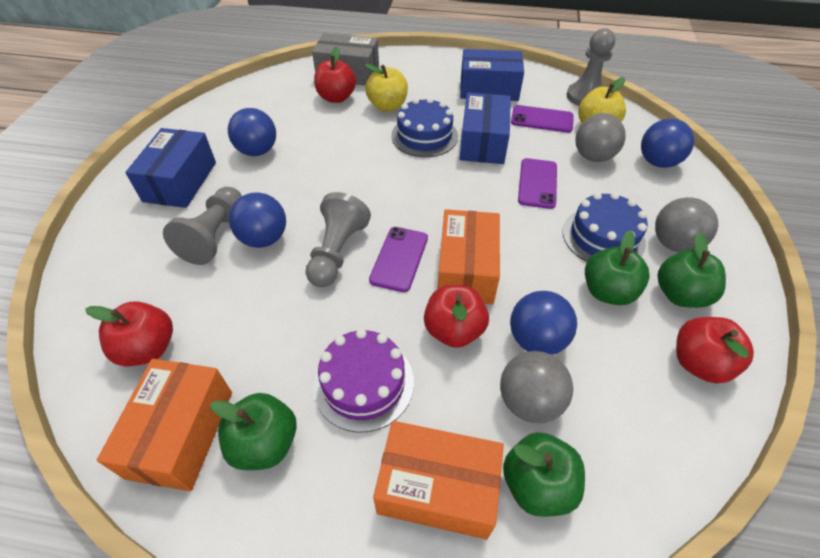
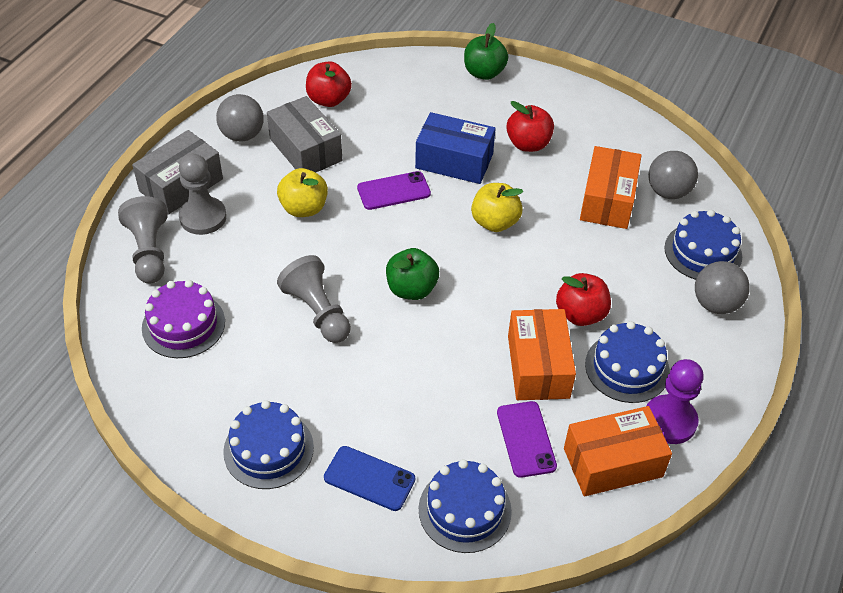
blue ball: 4 -> 0
blue box: 3 -> 1
blue cake: 2 -> 4
blue phone: 0 -> 1
green apple: 4 -> 2
grey box: 1 -> 2
purple pawn: 0 -> 1
purple phone: 3 -> 2
red apple: 4 -> 3

